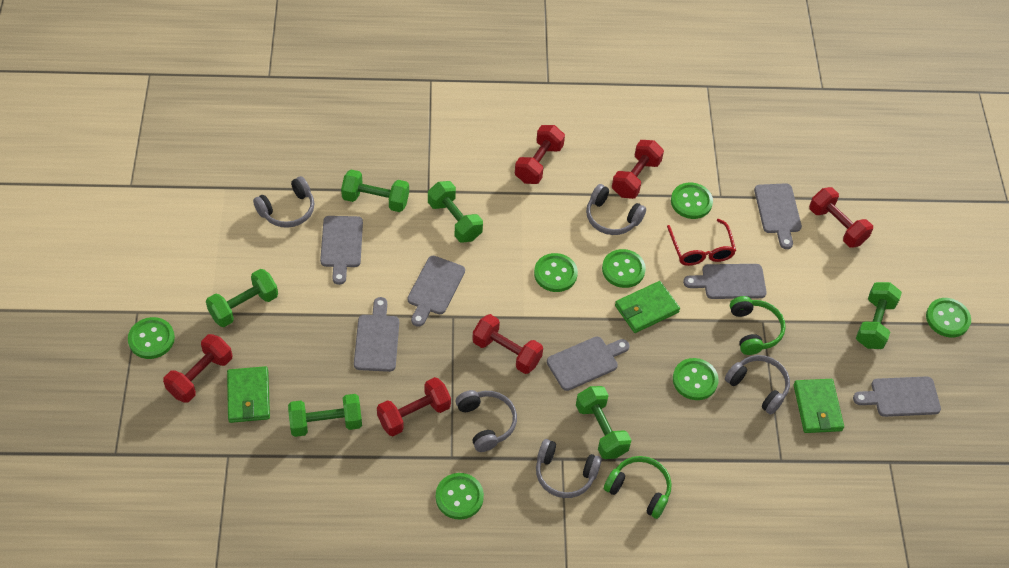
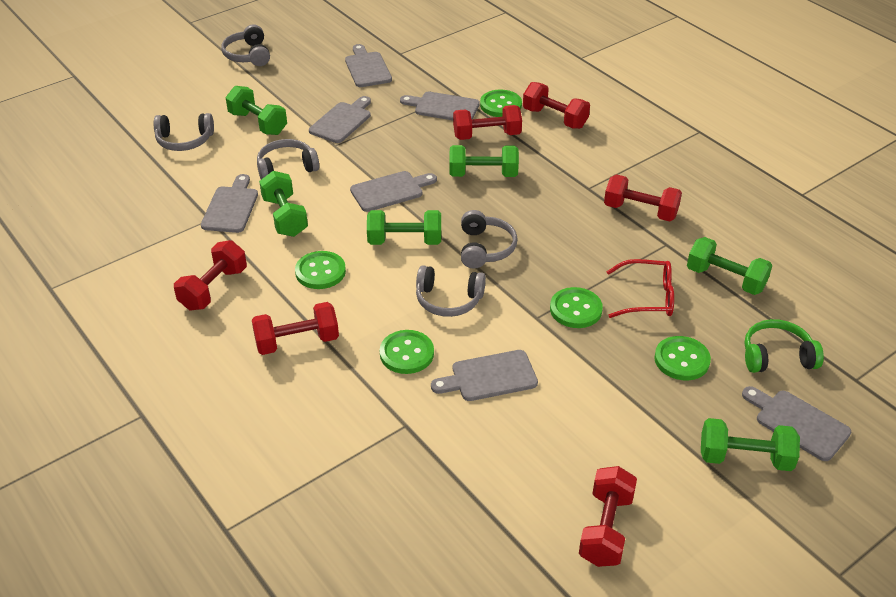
green button: 7 -> 5
green headphones: 2 -> 1
green wallet: 3 -> 0

